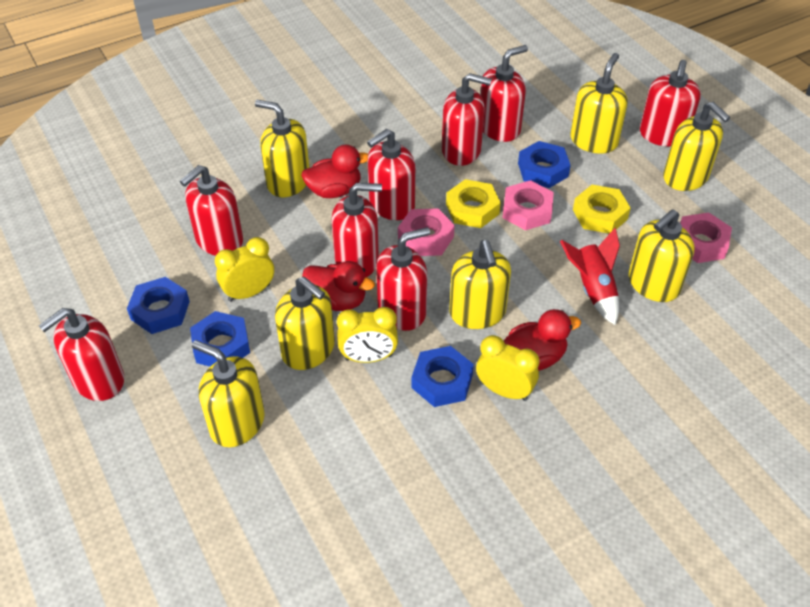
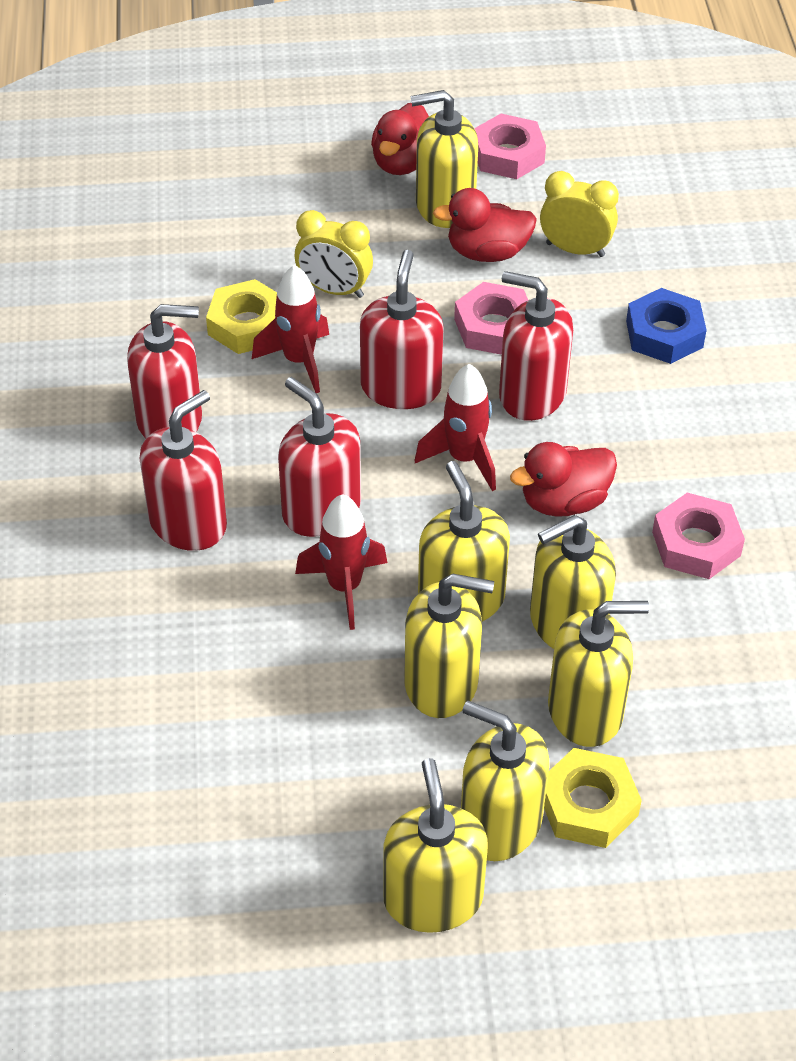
blue nut: 4 -> 1
red rocket: 1 -> 3
red soap dispenser: 8 -> 5
yellow clock: 3 -> 2

